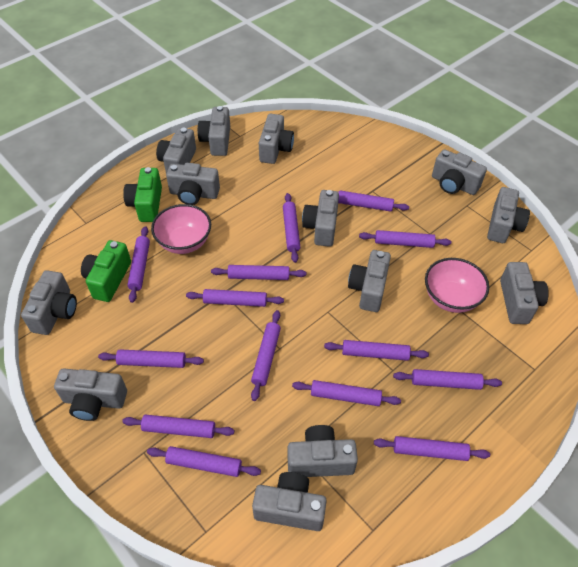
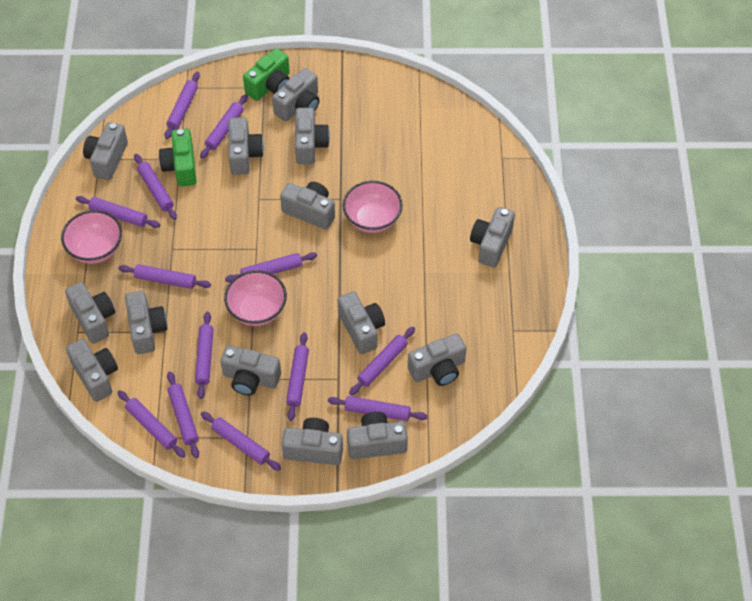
grey camera: 13 -> 14
pink bowl: 2 -> 3
purple rolling pin: 14 -> 13

